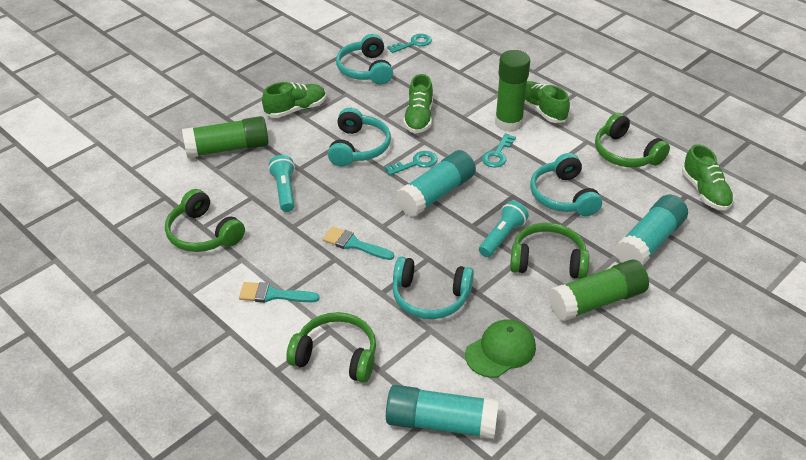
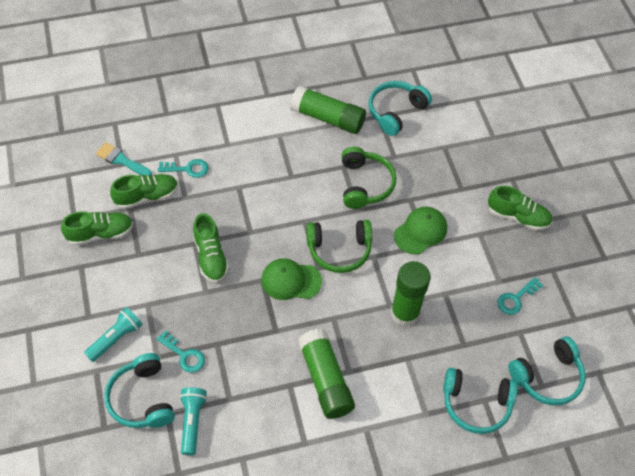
green cap: 1 -> 2
green headphones: 4 -> 2
turquoise brush: 2 -> 1
turquoise glue stick: 3 -> 0

